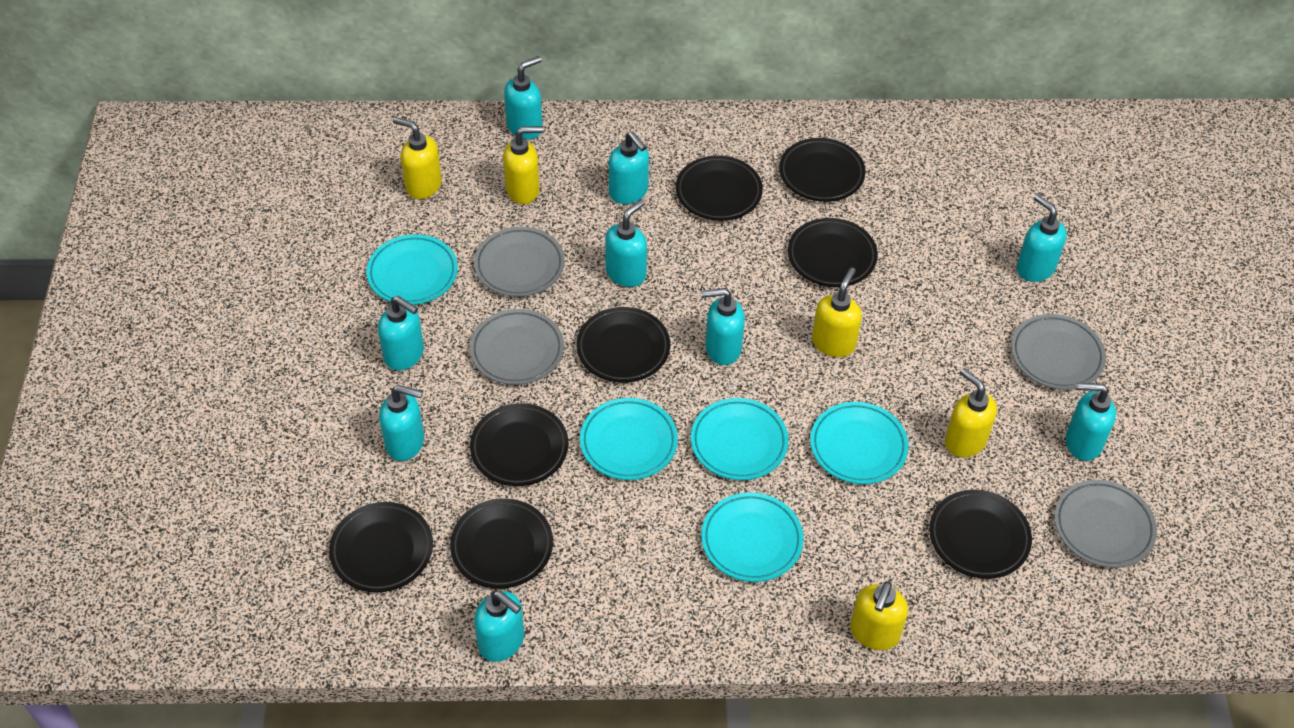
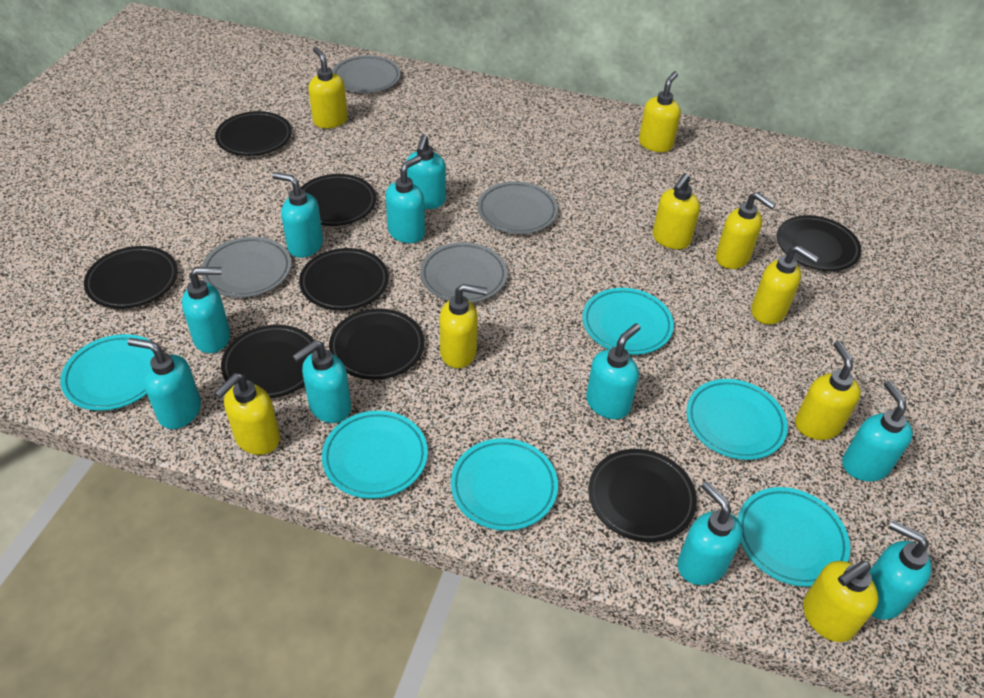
turquoise plate: 5 -> 6
turquoise soap dispenser: 9 -> 10
yellow soap dispenser: 5 -> 9

